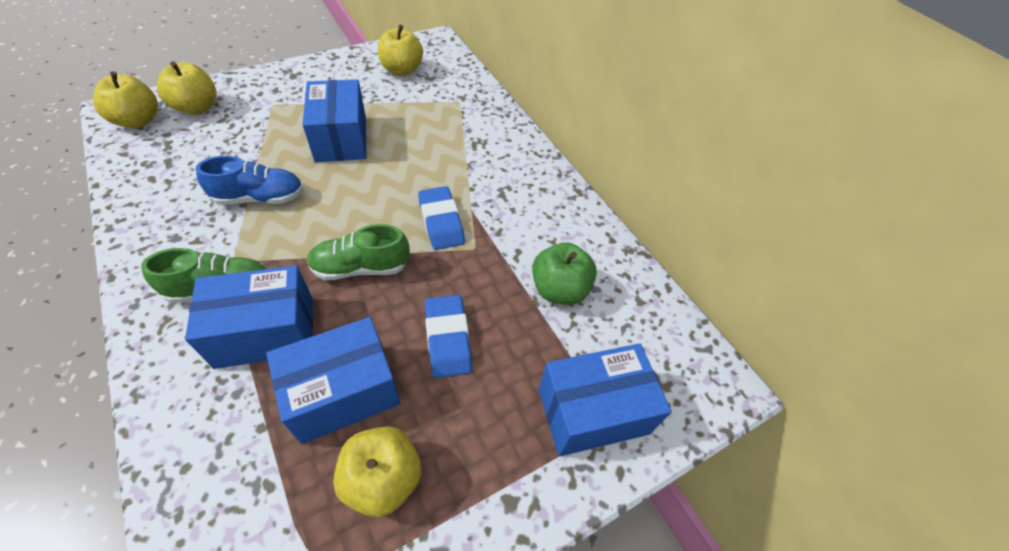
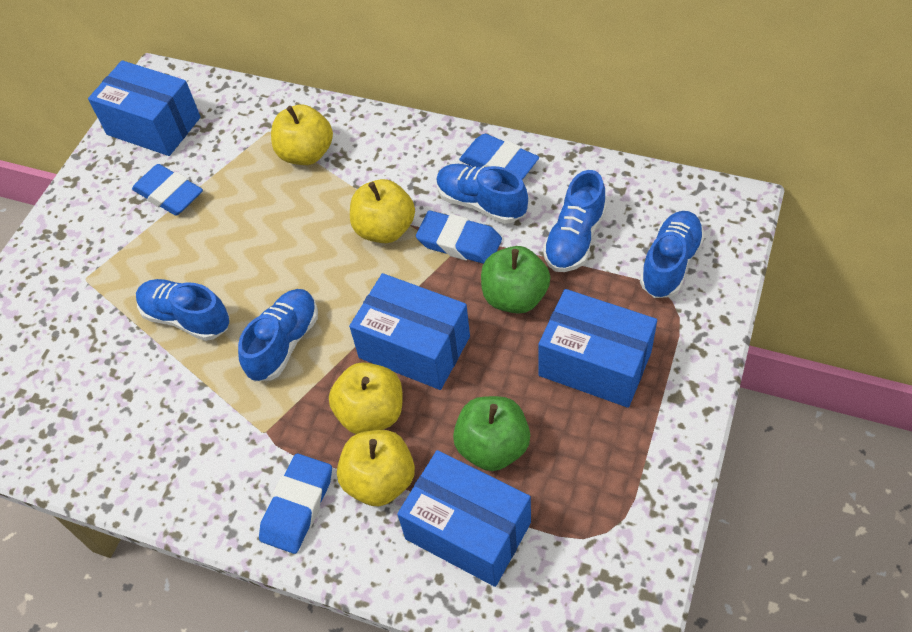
blue eraser: 2 -> 4
blue shoe: 1 -> 5
green apple: 1 -> 2
green shoe: 2 -> 0

